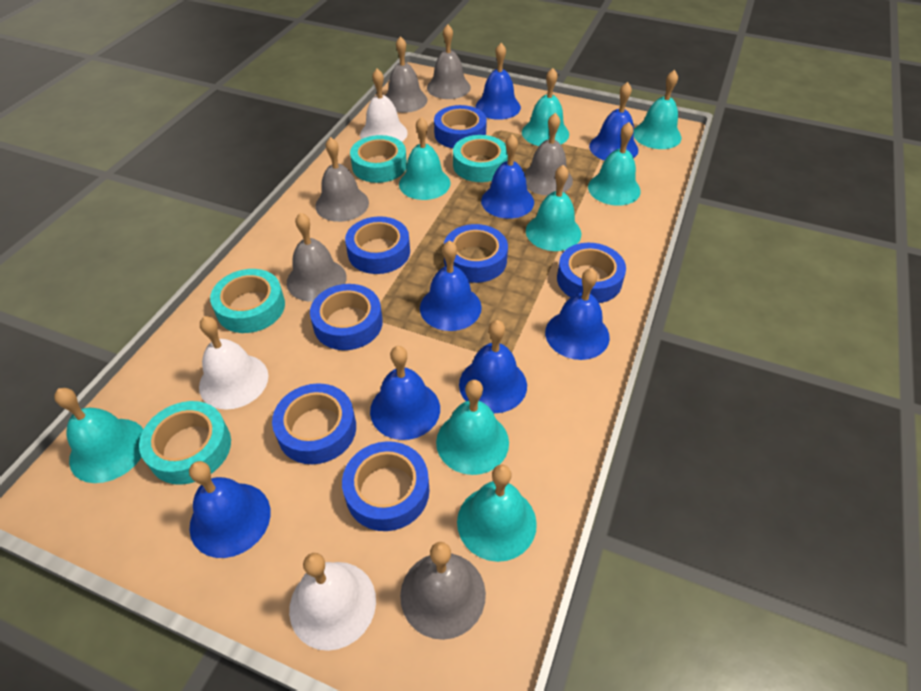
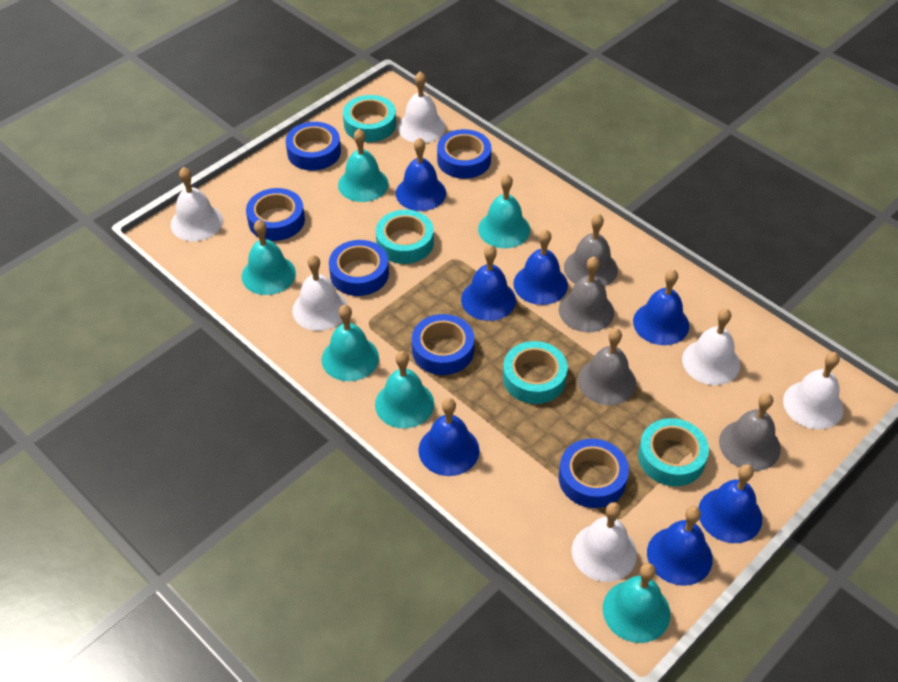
blue bell: 8 -> 7
blue tape: 7 -> 6
grey bell: 6 -> 4
turquoise bell: 8 -> 6
white bell: 3 -> 6

